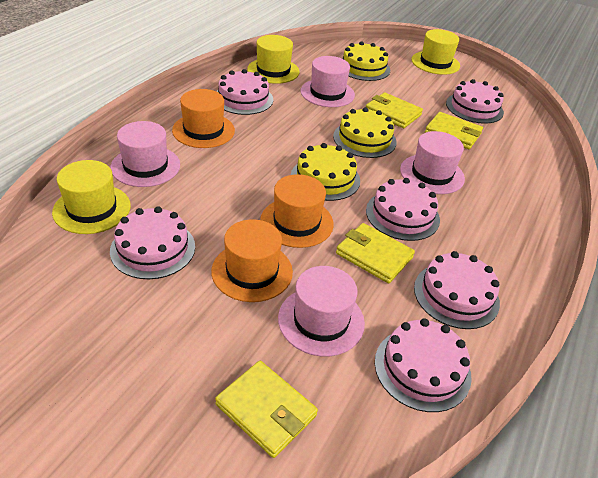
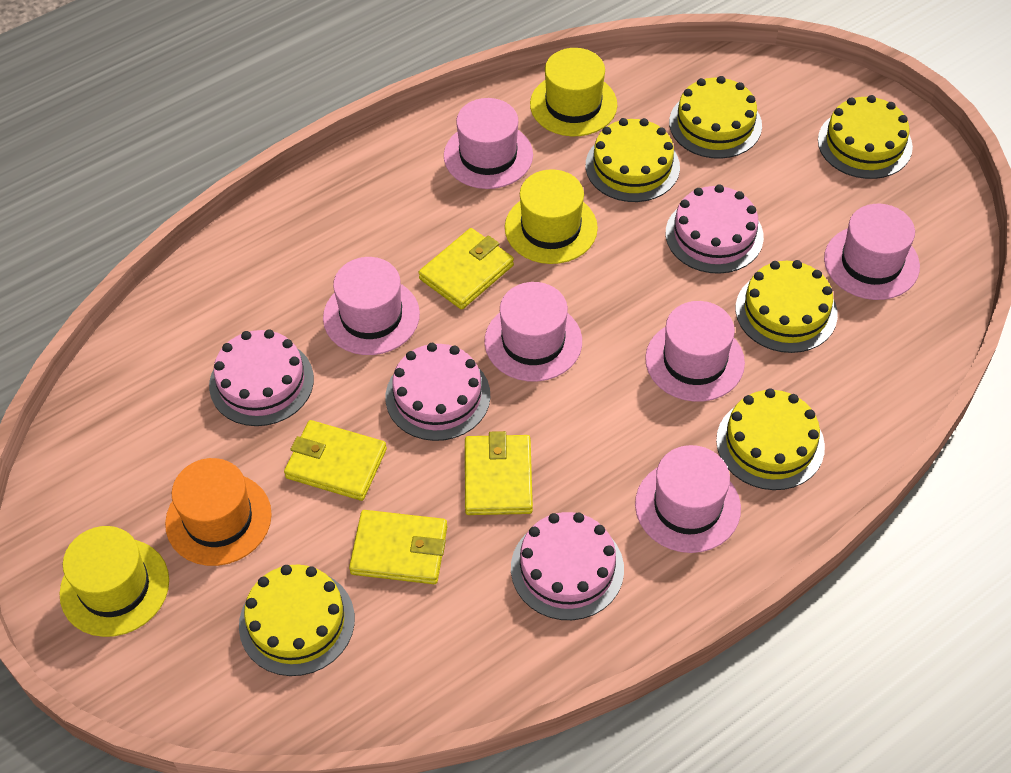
orange hat: 3 -> 1
pink cake: 6 -> 4
pink hat: 4 -> 6
yellow cake: 3 -> 6

